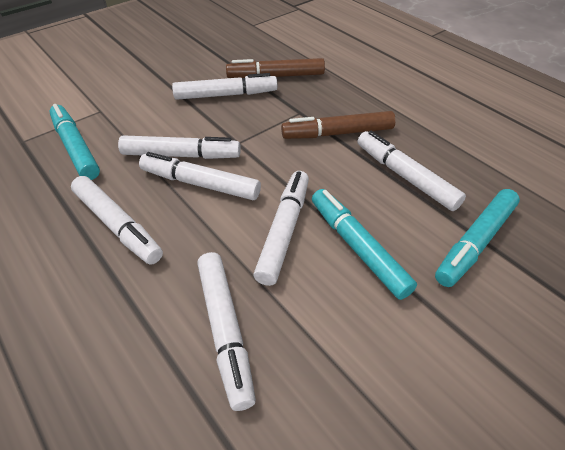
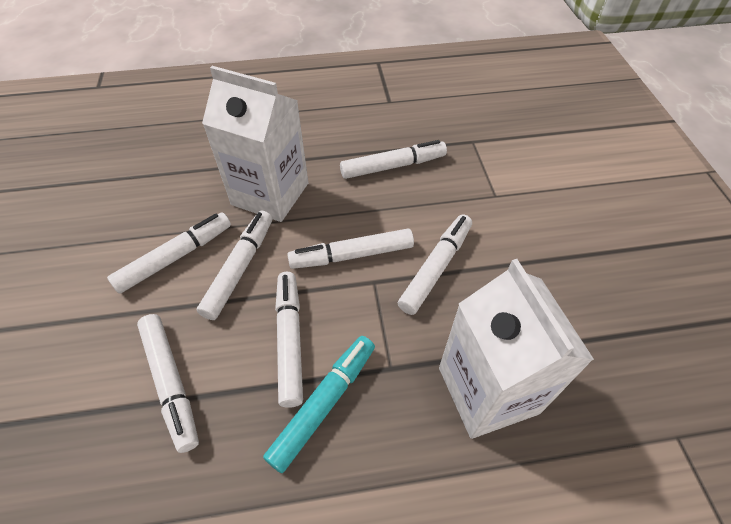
brown marker: 2 -> 0
turquoise marker: 3 -> 1
white carton: 0 -> 2

